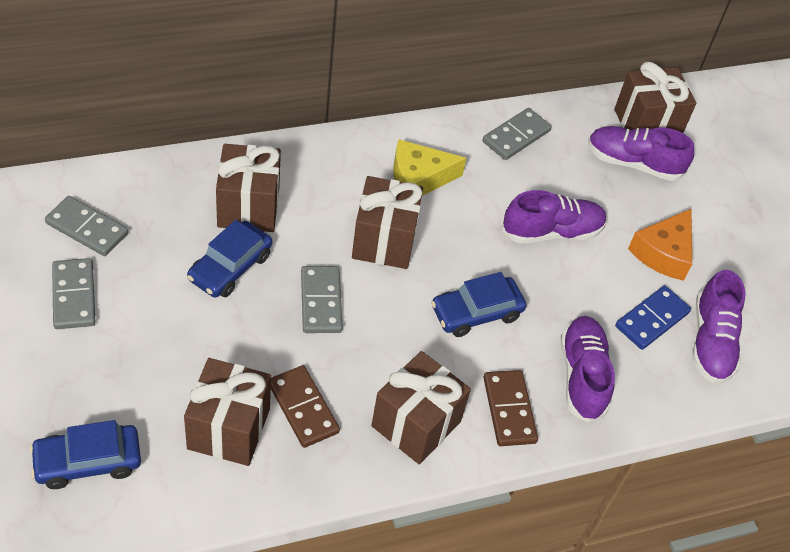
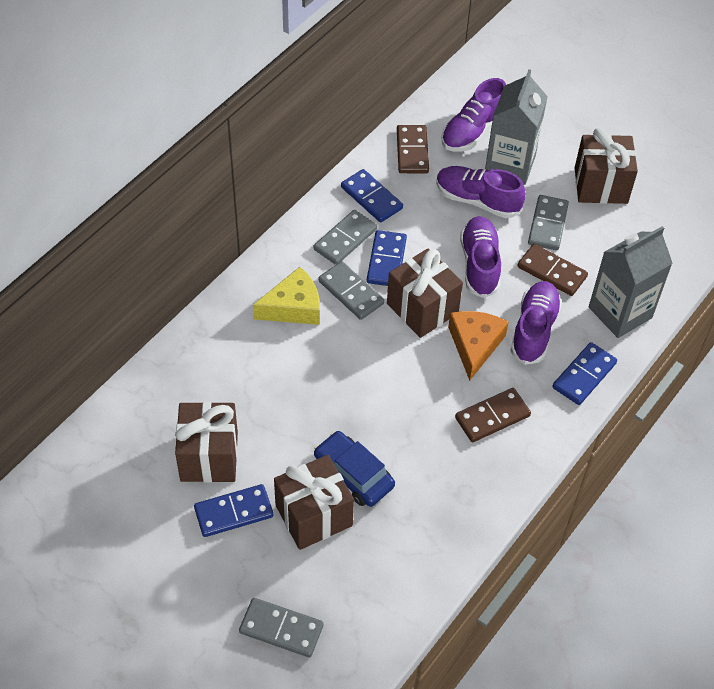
blue car: 3 -> 1
blue domino: 1 -> 4
brown domino: 2 -> 3
brown gift: 5 -> 4
grey carton: 0 -> 2

